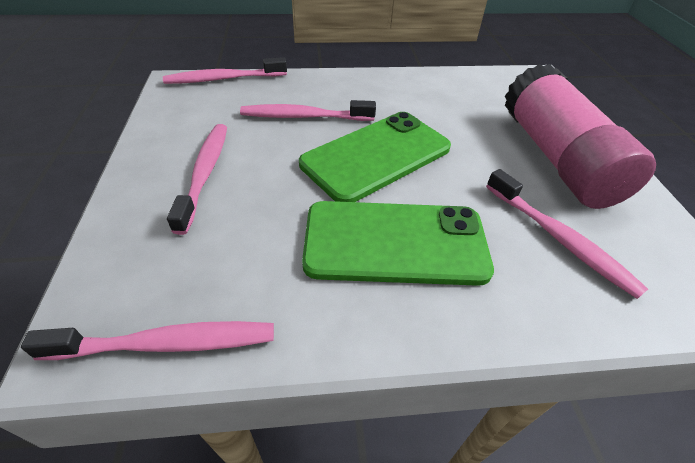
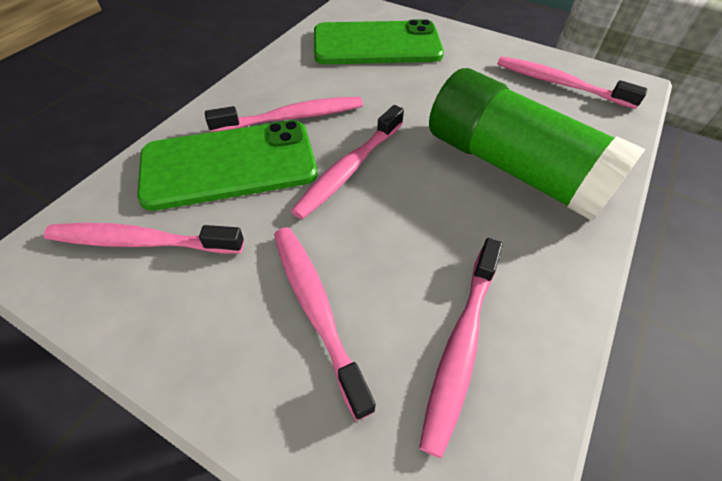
green glue stick: 0 -> 1
pink glue stick: 1 -> 0
pink toothbrush: 5 -> 6

